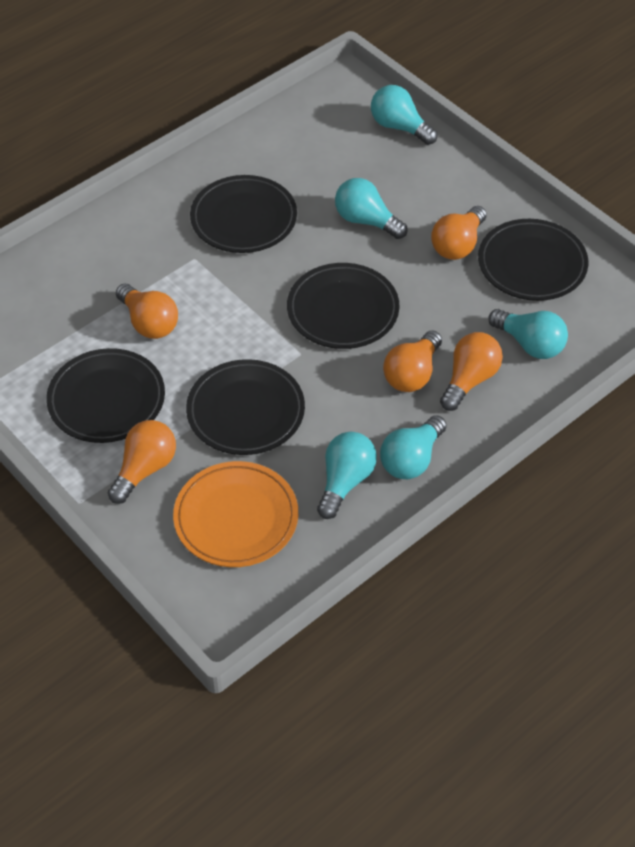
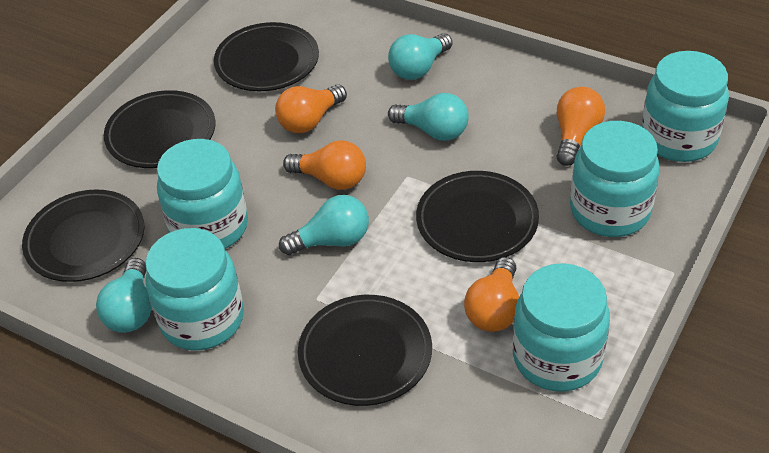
orange light bulb: 5 -> 4
orange plate: 1 -> 0
turquoise jar: 0 -> 5
turquoise light bulb: 5 -> 4

